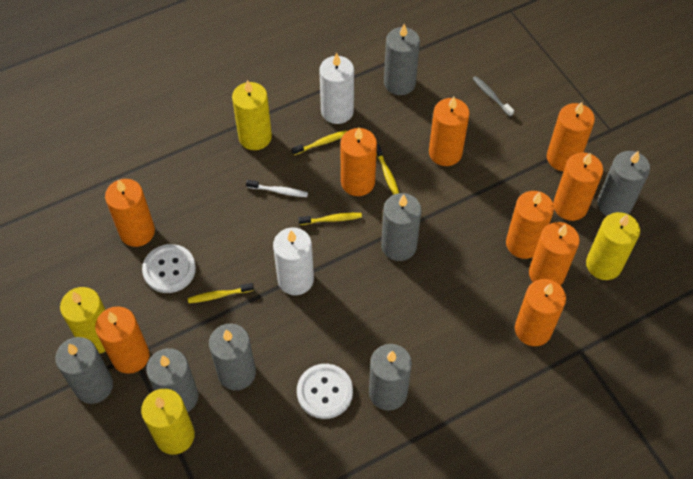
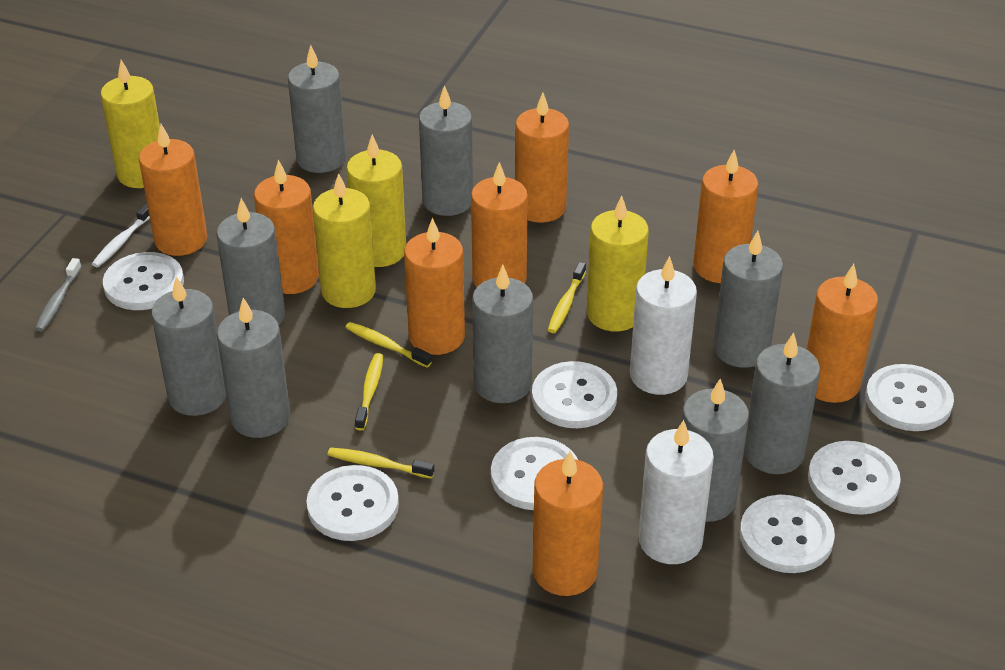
grey candle: 7 -> 9
orange candle: 9 -> 8
white button: 2 -> 7

